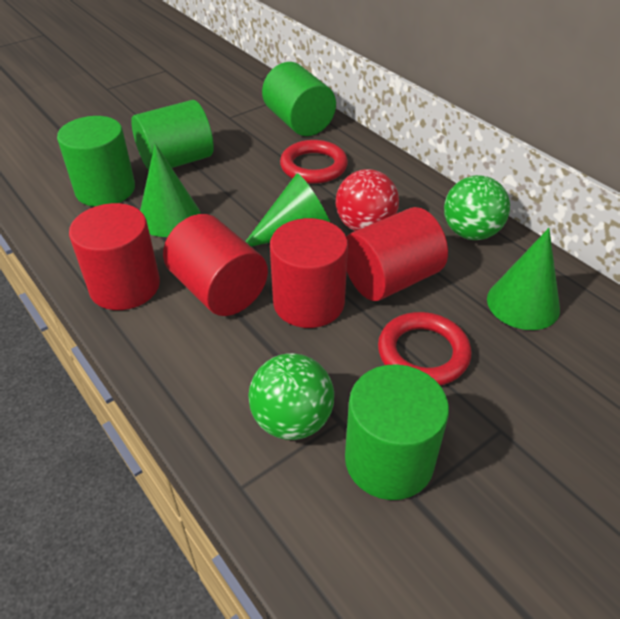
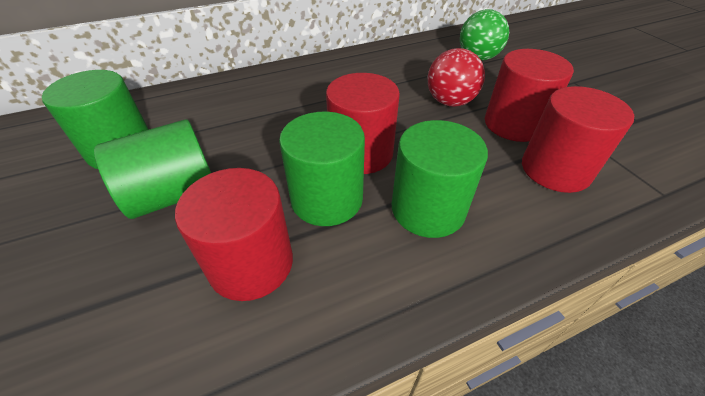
green ball: 2 -> 1
green cone: 3 -> 0
red ring: 2 -> 0

